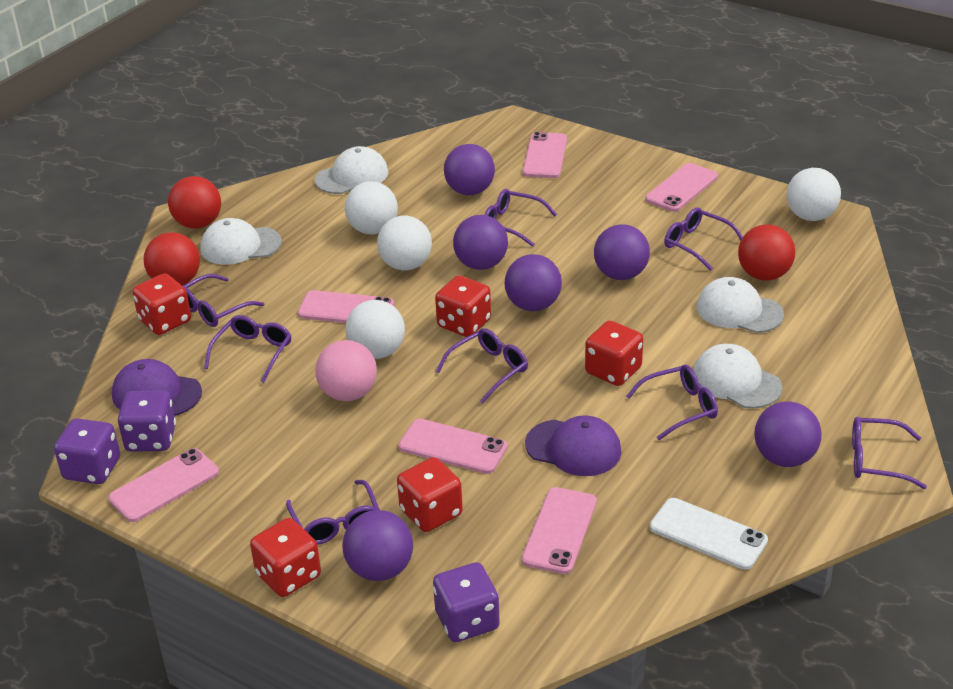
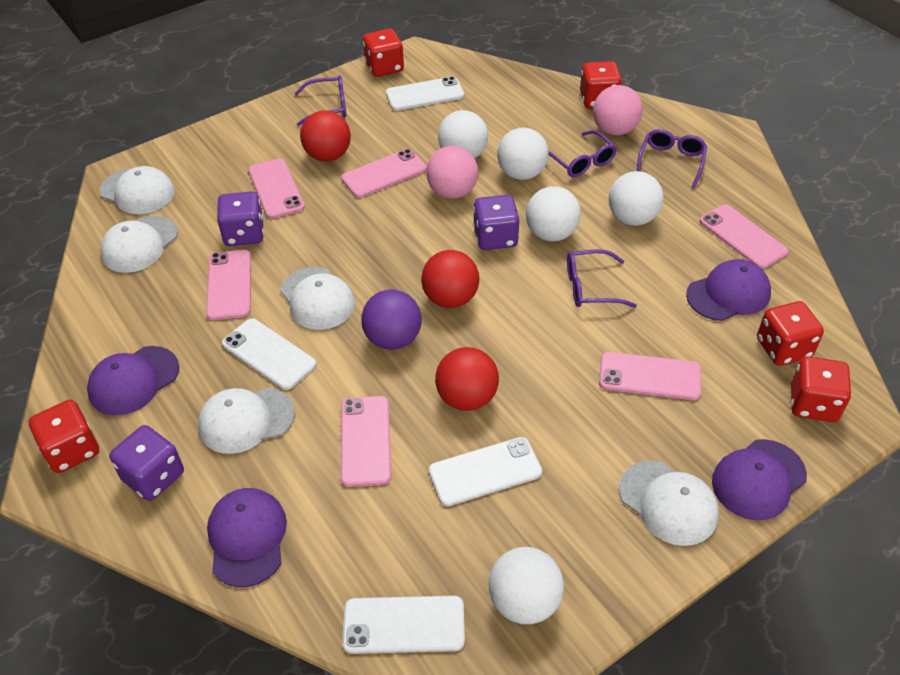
pink ball: 1 -> 2
purple ball: 6 -> 1
purple cap: 2 -> 4
purple glasses: 8 -> 4
white ball: 4 -> 5
white cap: 4 -> 5
white phone: 1 -> 4

